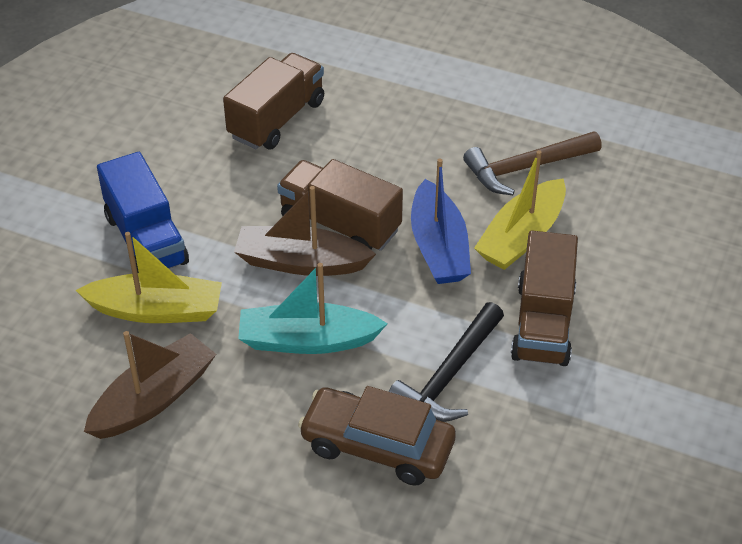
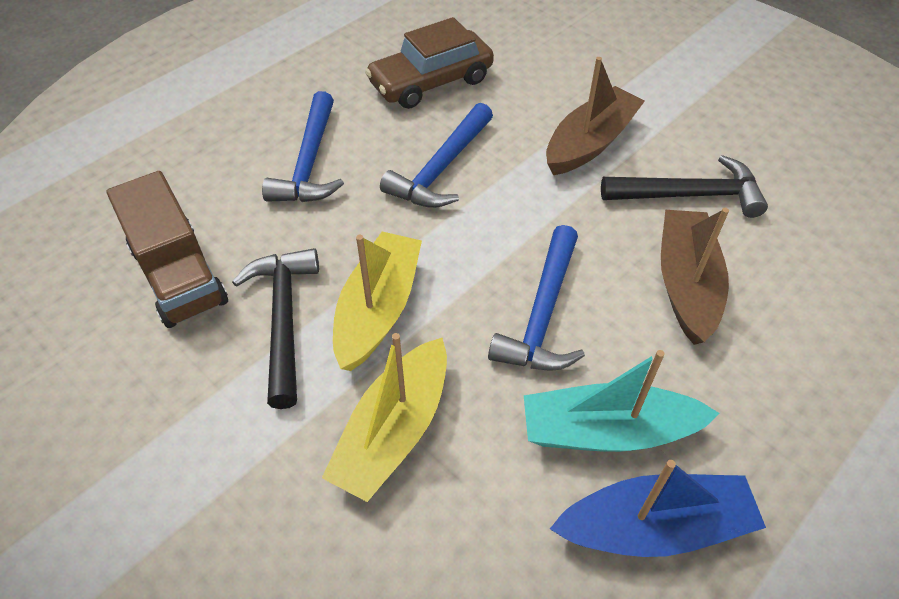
black hammer: 1 -> 2
blue hammer: 0 -> 3
blue truck: 1 -> 0
brown hammer: 1 -> 0
brown truck: 3 -> 1

